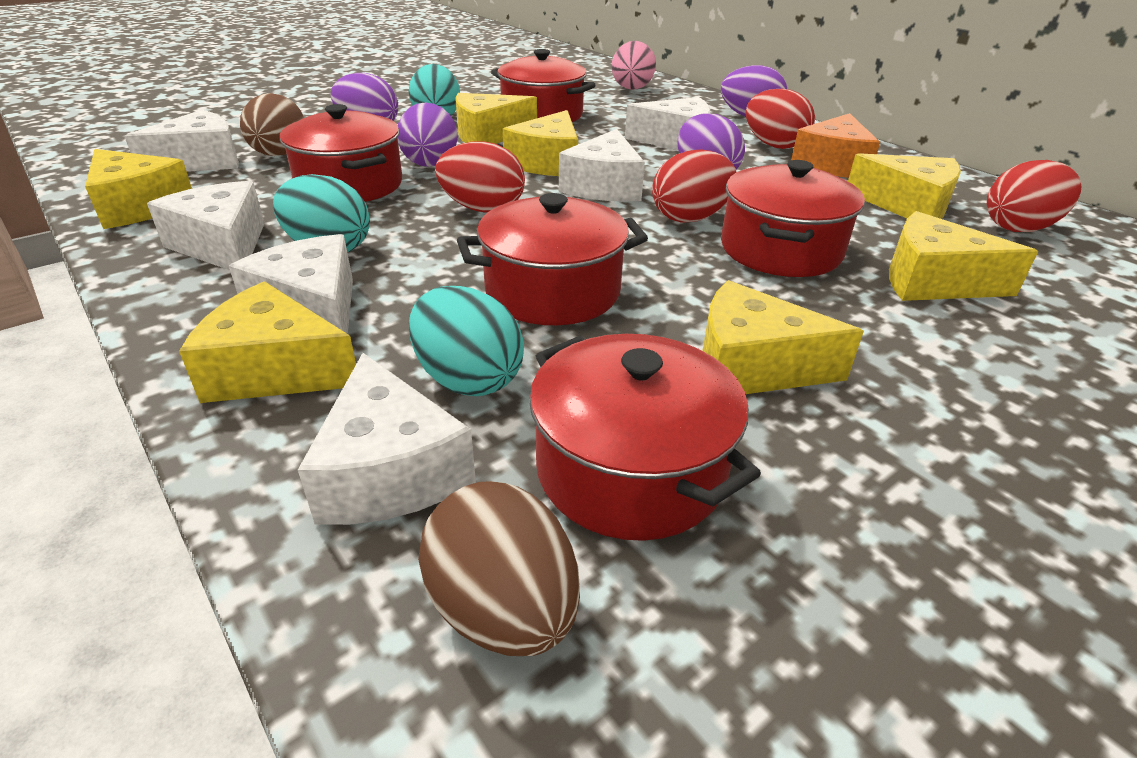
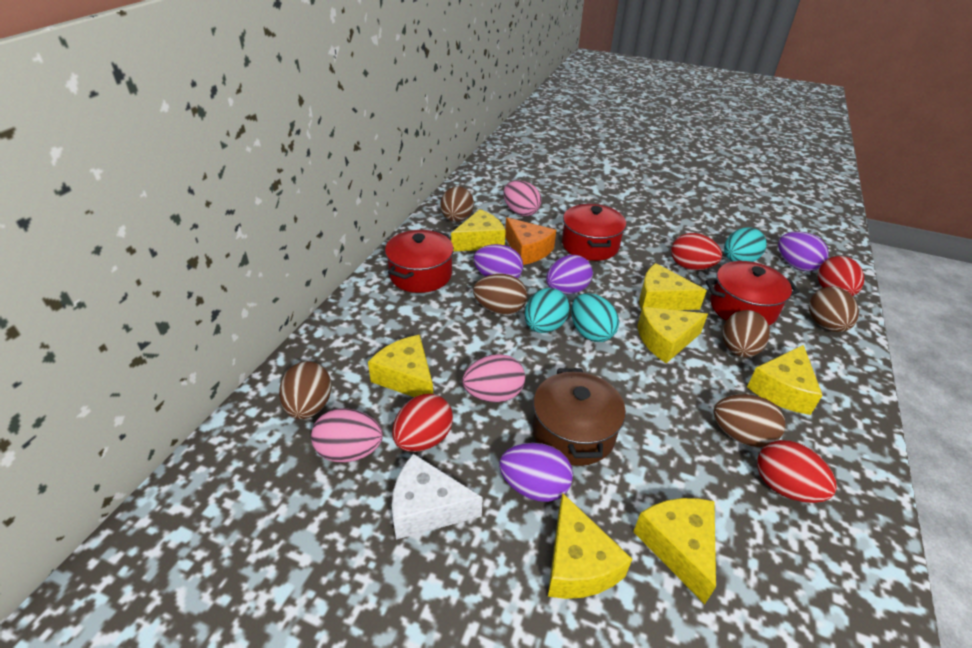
brown egg: 2 -> 6
brown pot: 0 -> 1
pink egg: 1 -> 3
red pot: 5 -> 3
white cheese: 6 -> 1

